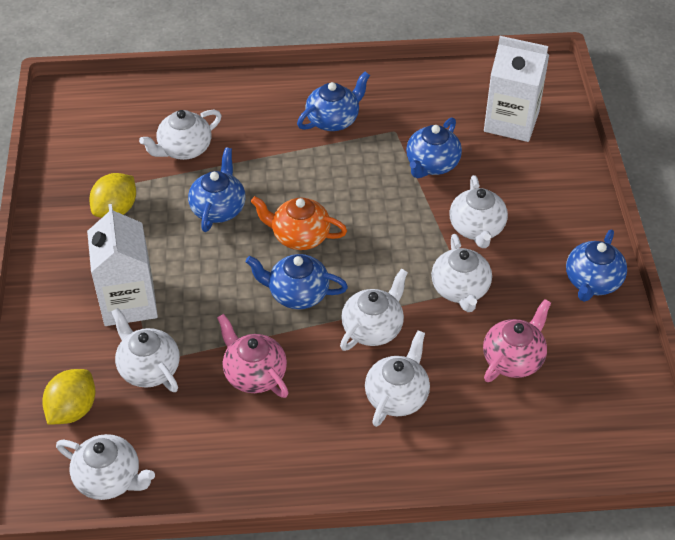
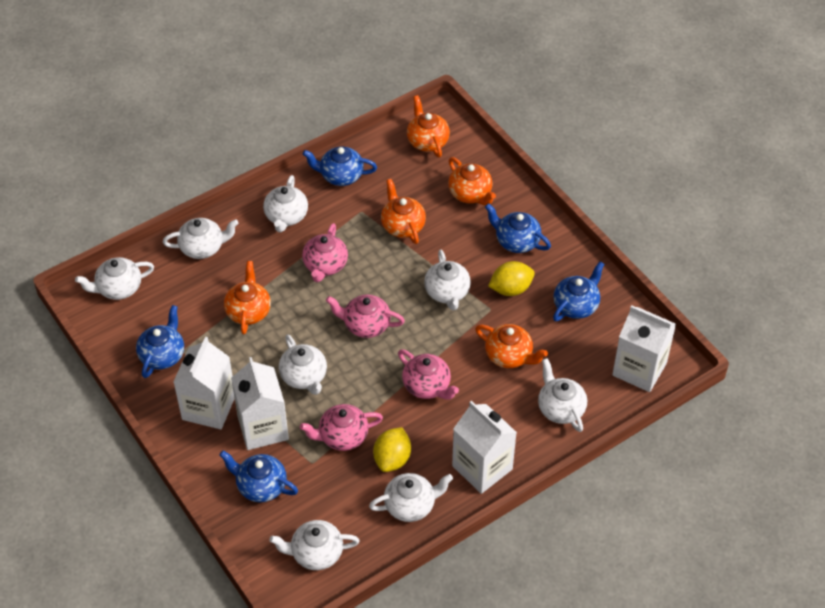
orange teapot: 1 -> 5
pink teapot: 2 -> 4
white carton: 2 -> 4
white teapot: 7 -> 8

